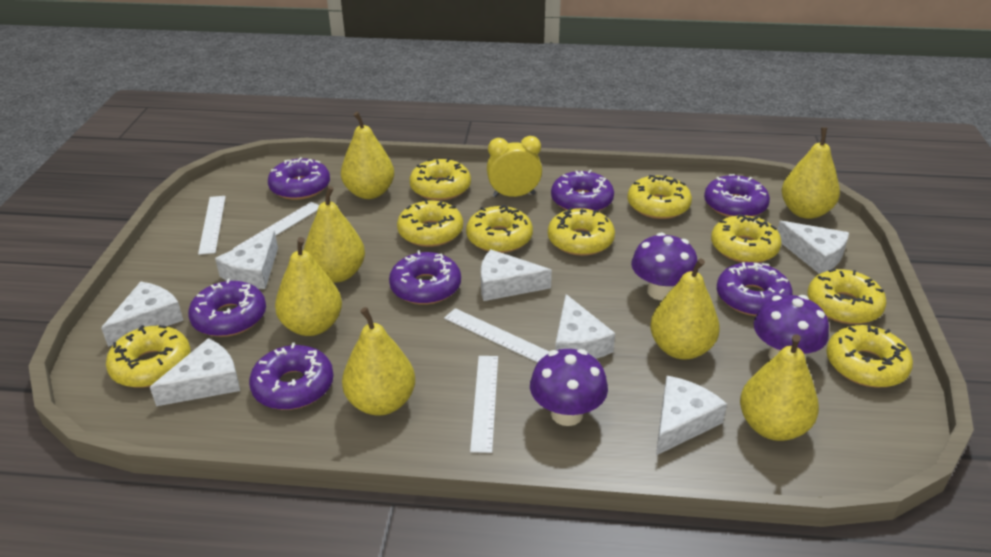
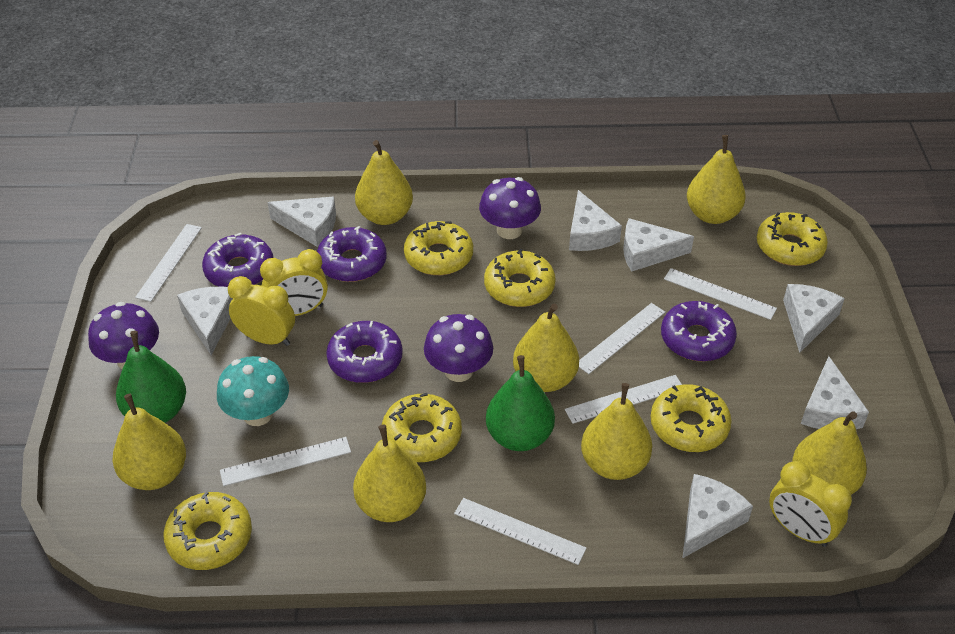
green pear: 0 -> 2
purple donut: 7 -> 4
turquoise mushroom: 0 -> 1
white ruler: 4 -> 6
yellow clock: 1 -> 3
yellow donut: 9 -> 6

